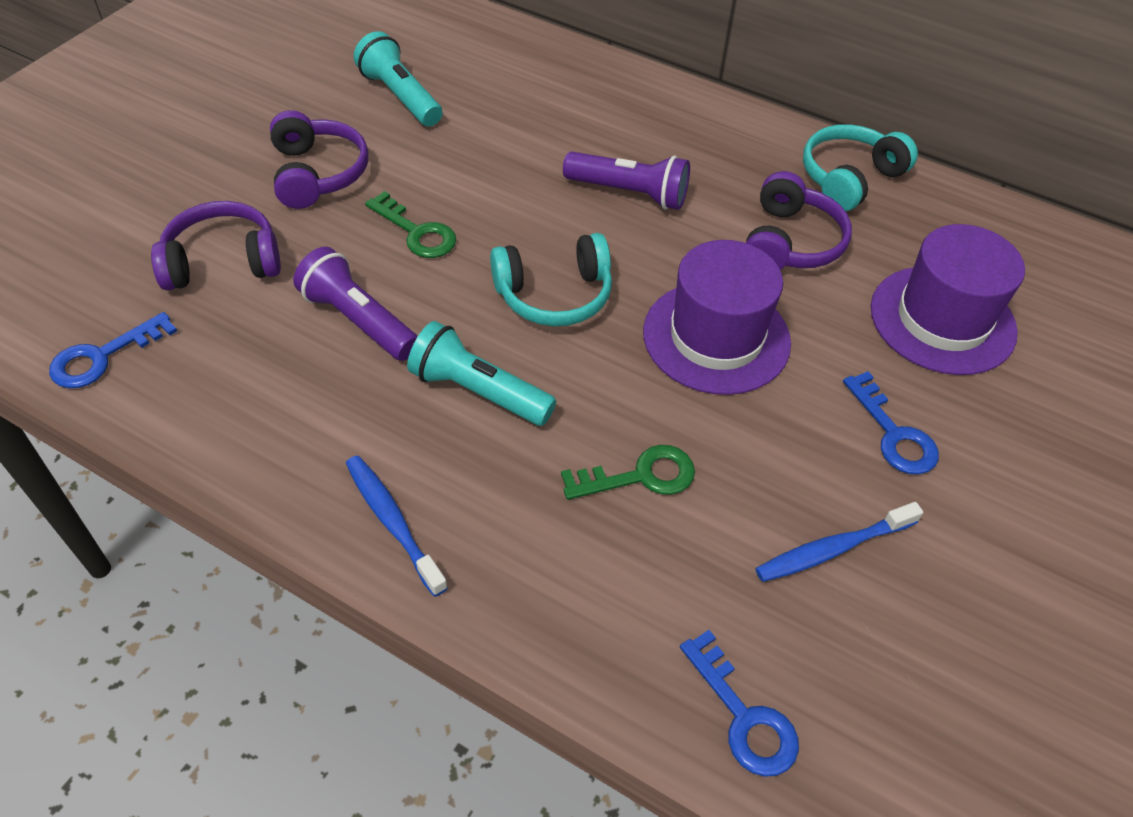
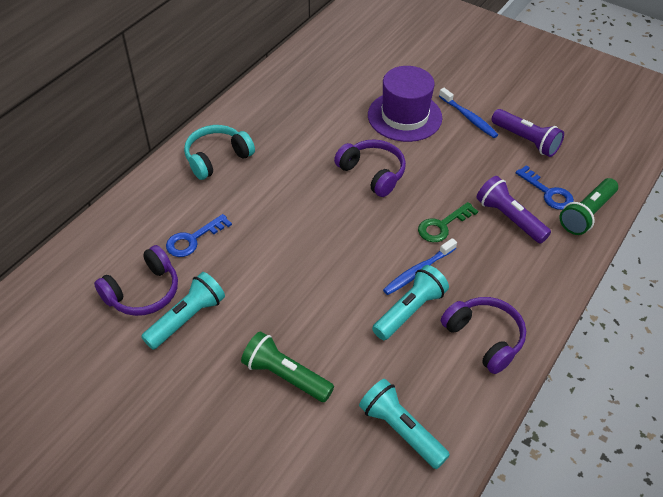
blue key: 3 -> 2
green flashlight: 0 -> 2
green key: 2 -> 1
purple hat: 2 -> 1
turquoise flashlight: 2 -> 3
turquoise headphones: 2 -> 1

